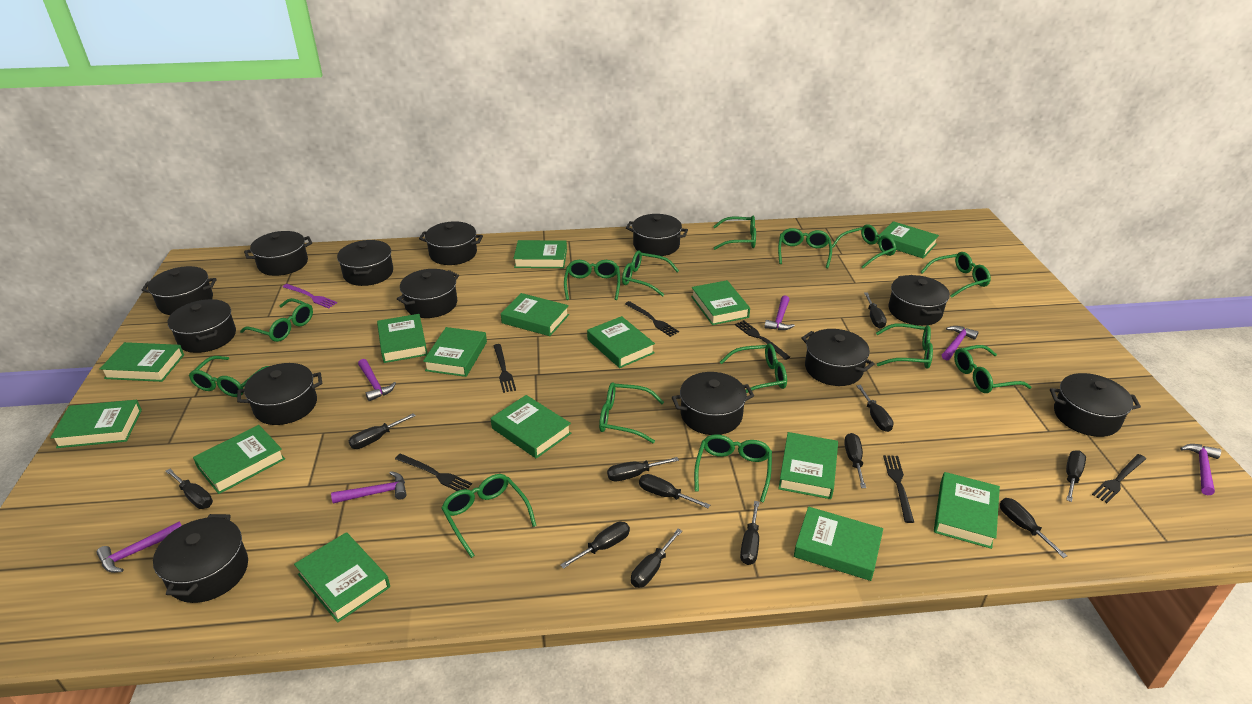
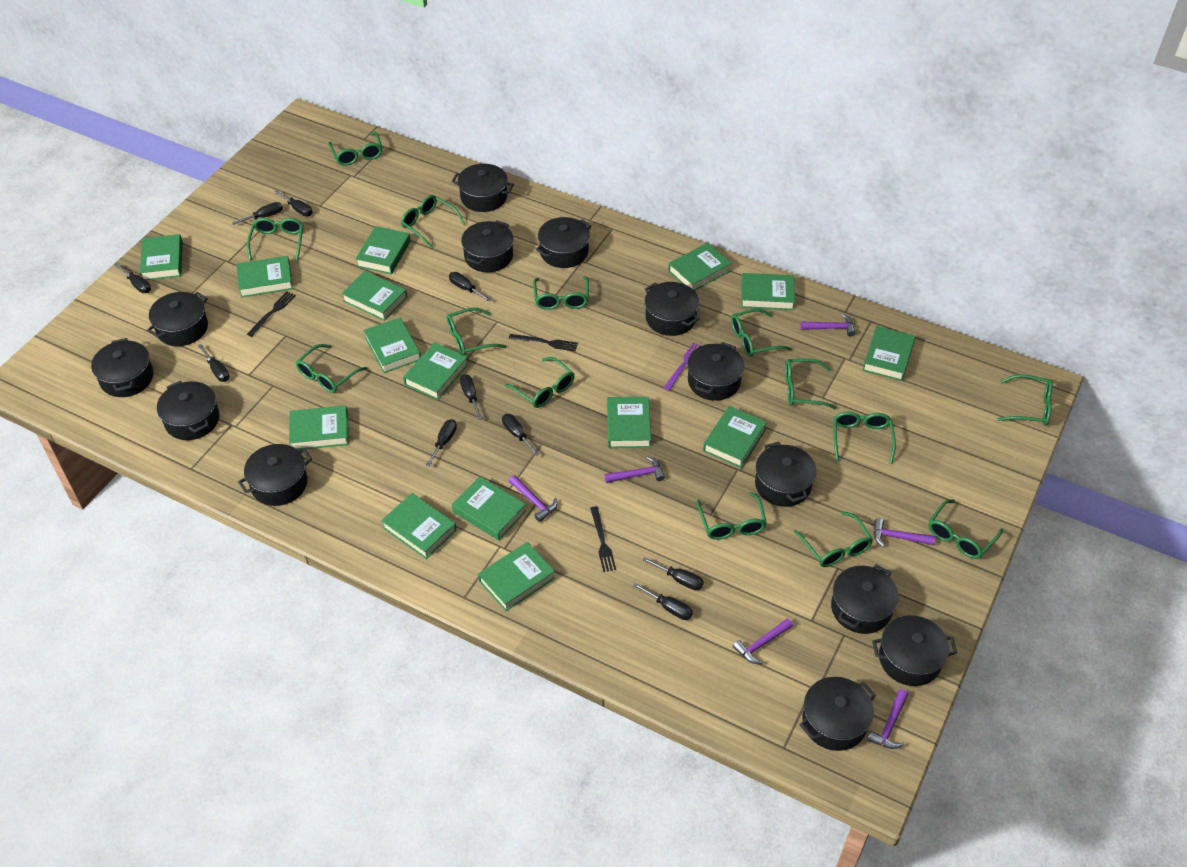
black fork: 6 -> 3
black screwdriver: 12 -> 10

